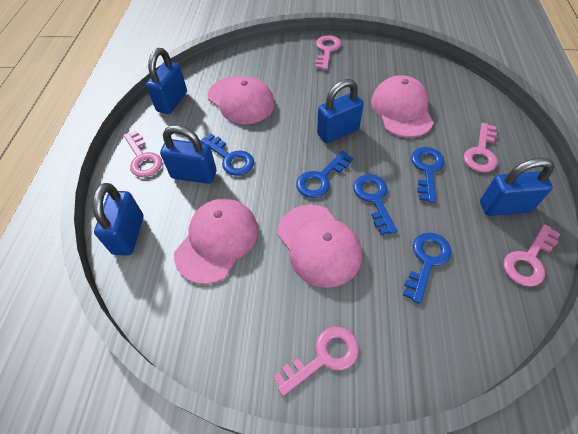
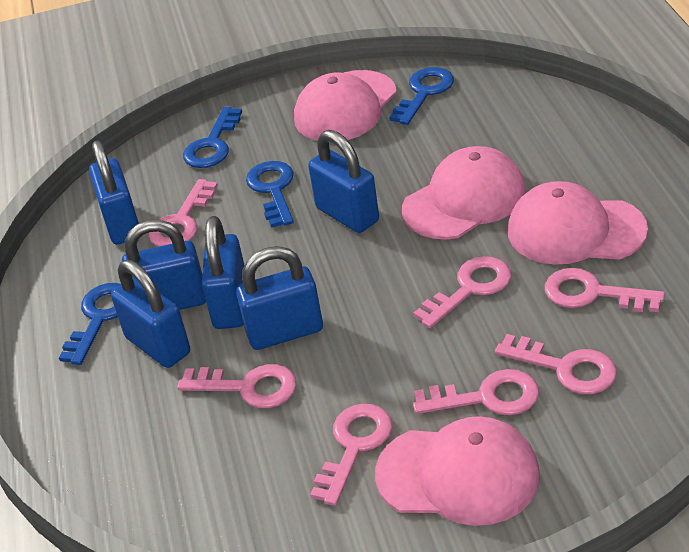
blue key: 5 -> 4
blue padlock: 5 -> 6
pink key: 5 -> 7

